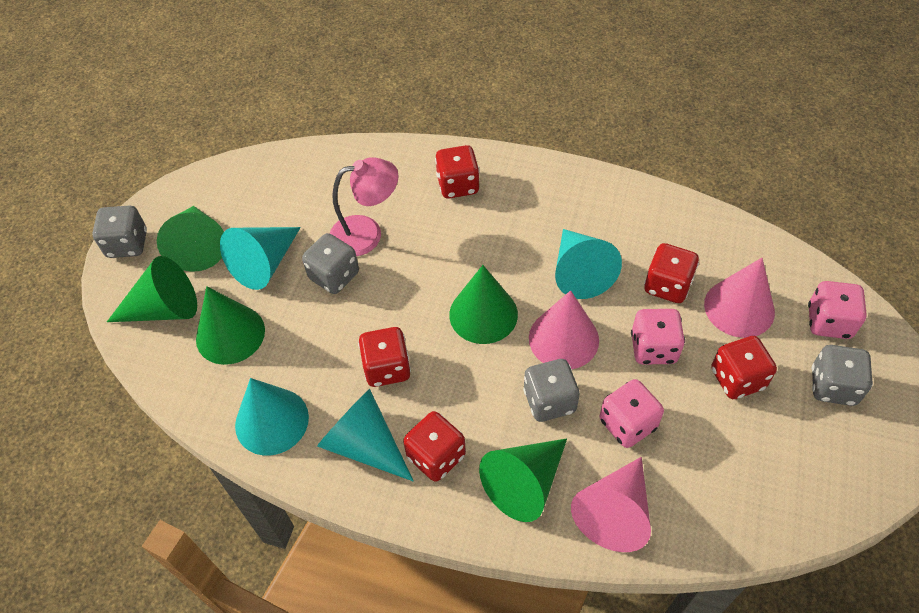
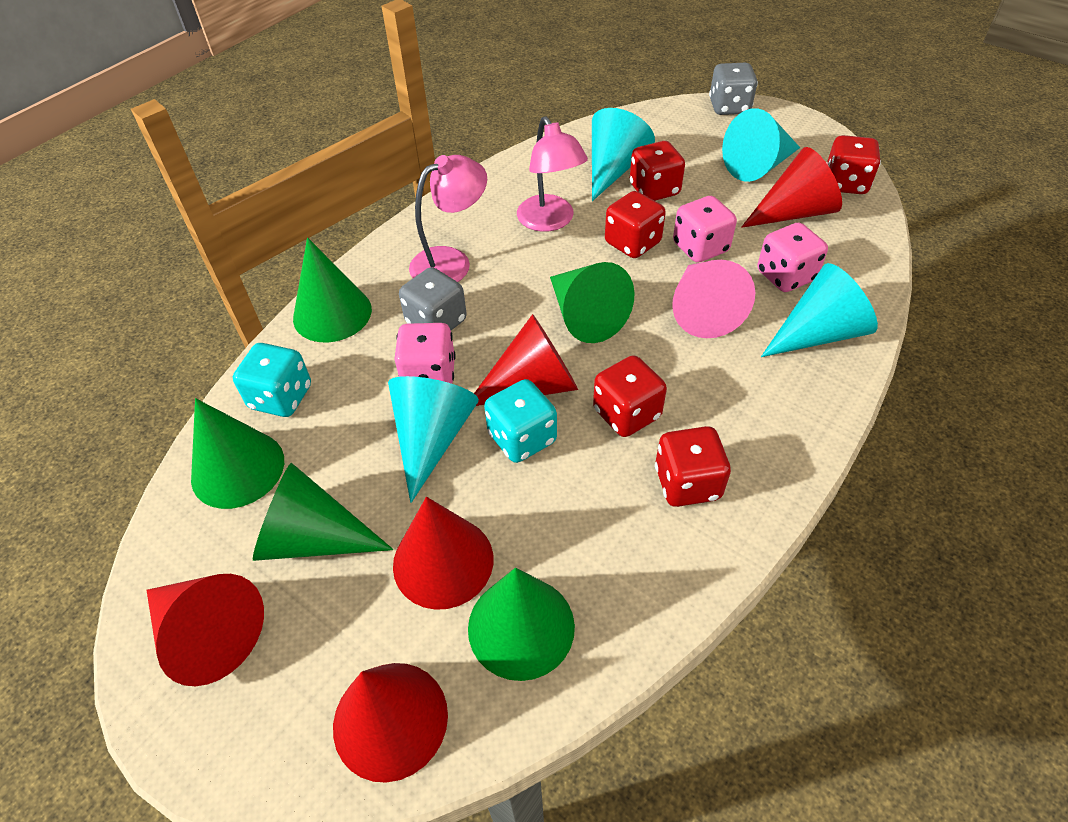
grey dice: 4 -> 2
pink cone: 3 -> 1
pink lamp: 1 -> 2
red cone: 0 -> 5
turquoise dice: 0 -> 2

